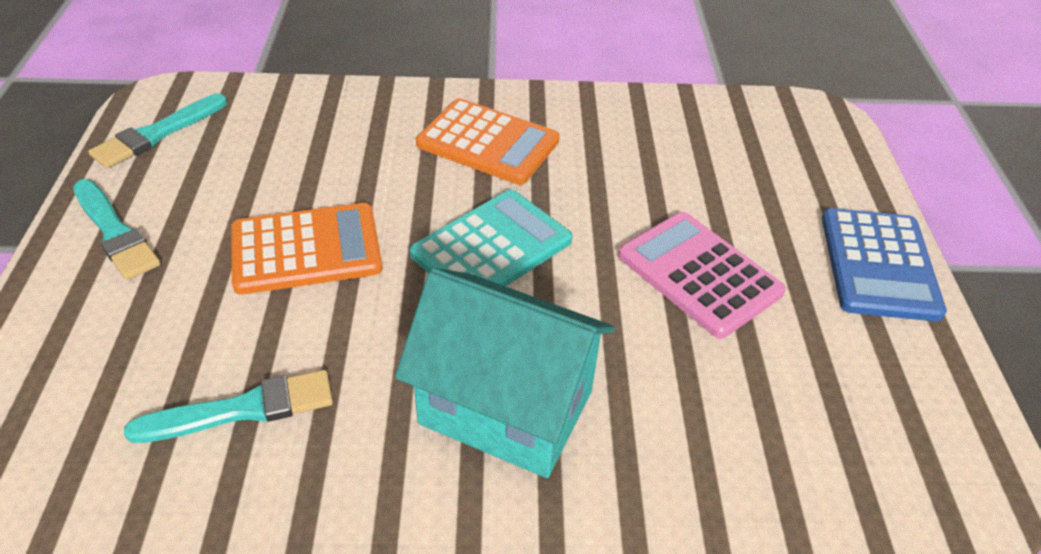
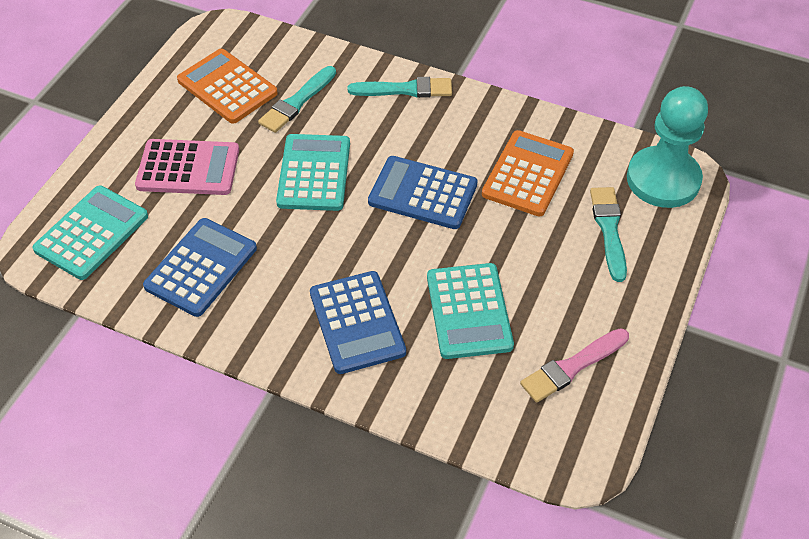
blue calculator: 1 -> 3
pink brush: 0 -> 1
turquoise calculator: 1 -> 3
turquoise house: 1 -> 0
turquoise pawn: 0 -> 1

